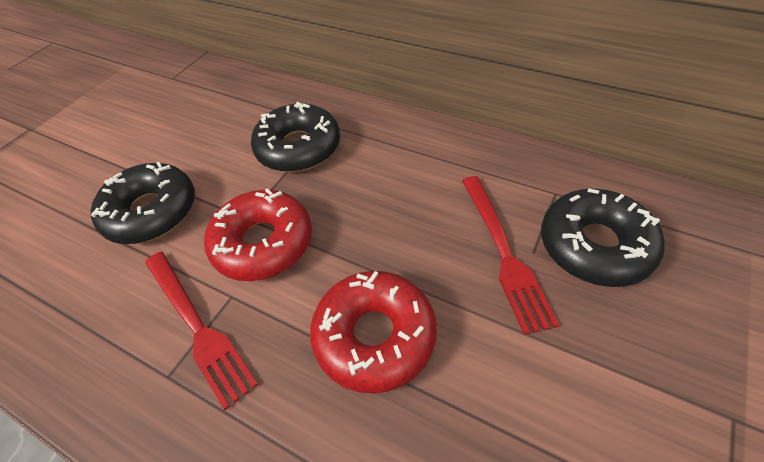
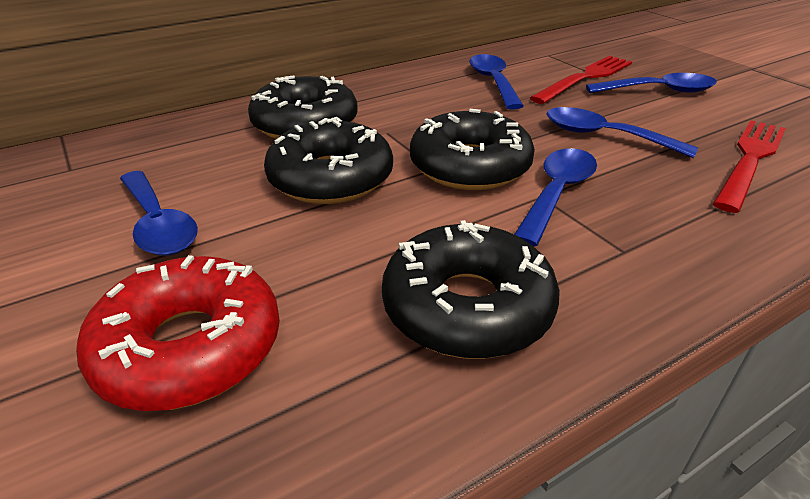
black donut: 3 -> 4
blue spoon: 0 -> 5
red donut: 2 -> 1

